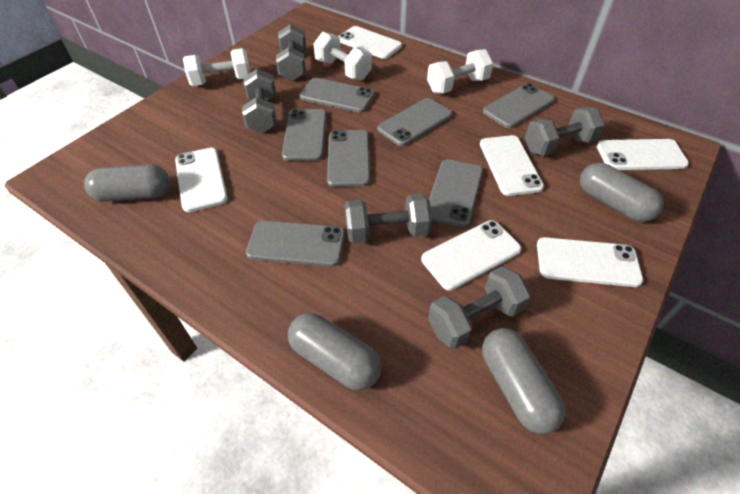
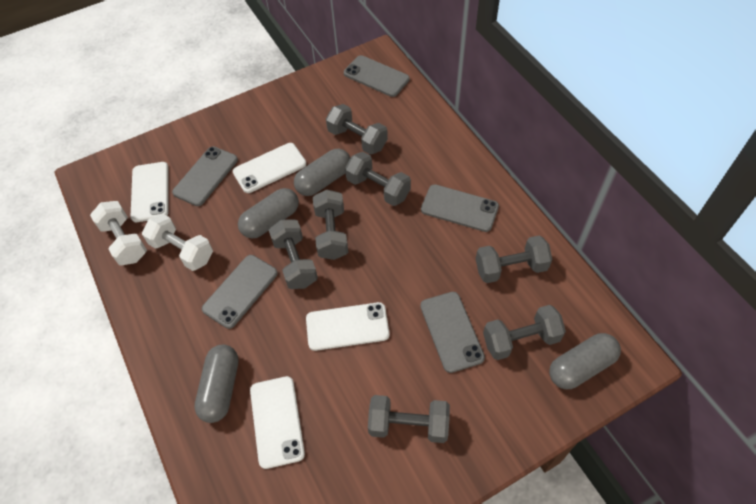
grey dumbbell: 5 -> 7
grey phone: 7 -> 5
white dumbbell: 3 -> 2
white phone: 6 -> 4

